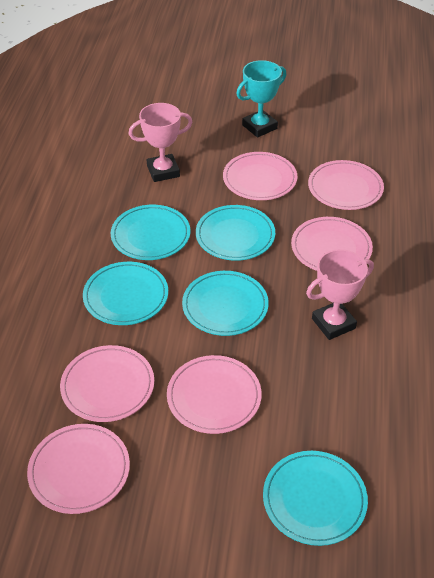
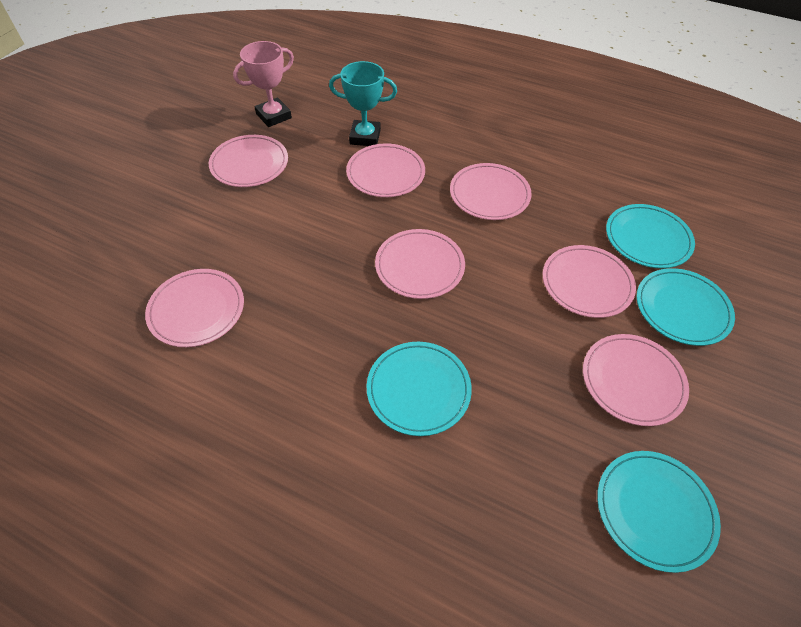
pink plate: 6 -> 7
pink trophy: 2 -> 1
turquoise plate: 5 -> 4

